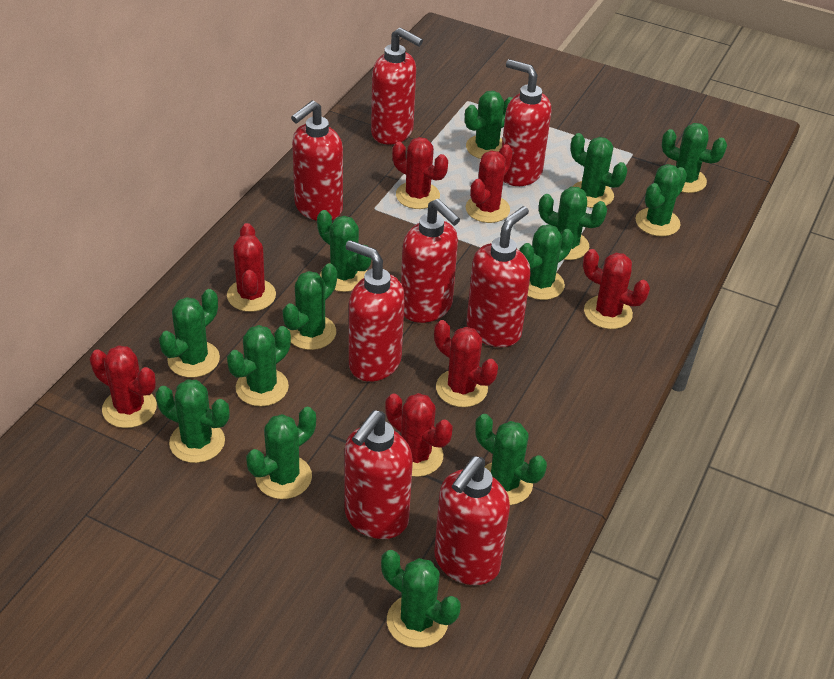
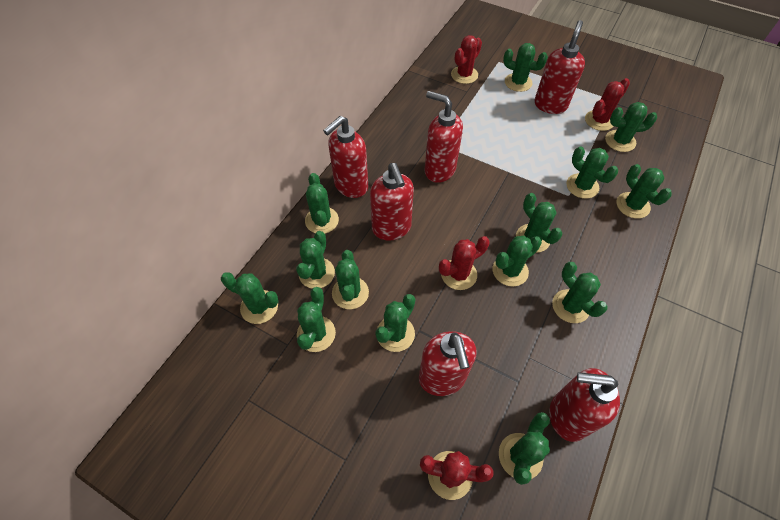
red cactus: 7 -> 4
red soap dispenser: 8 -> 6

